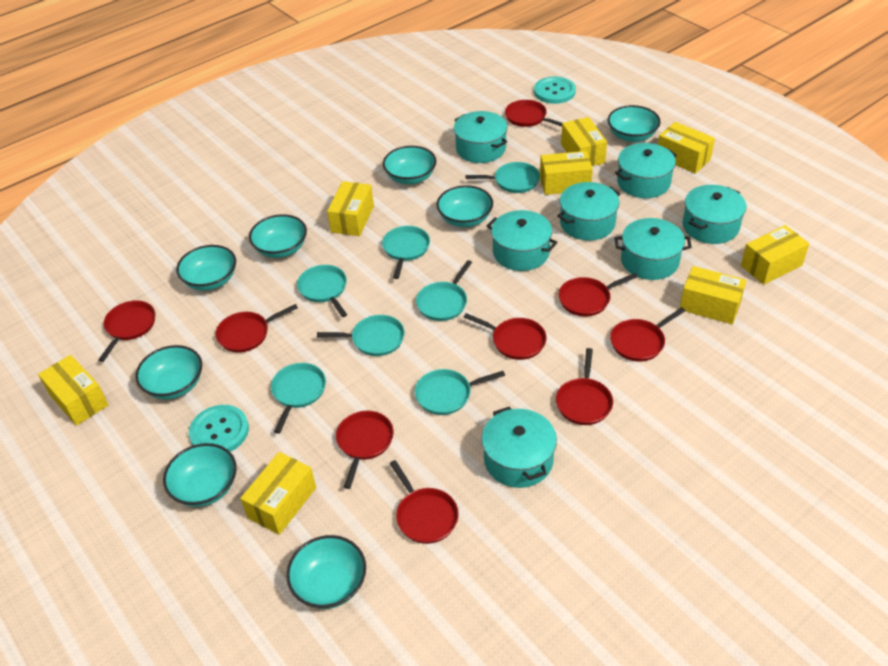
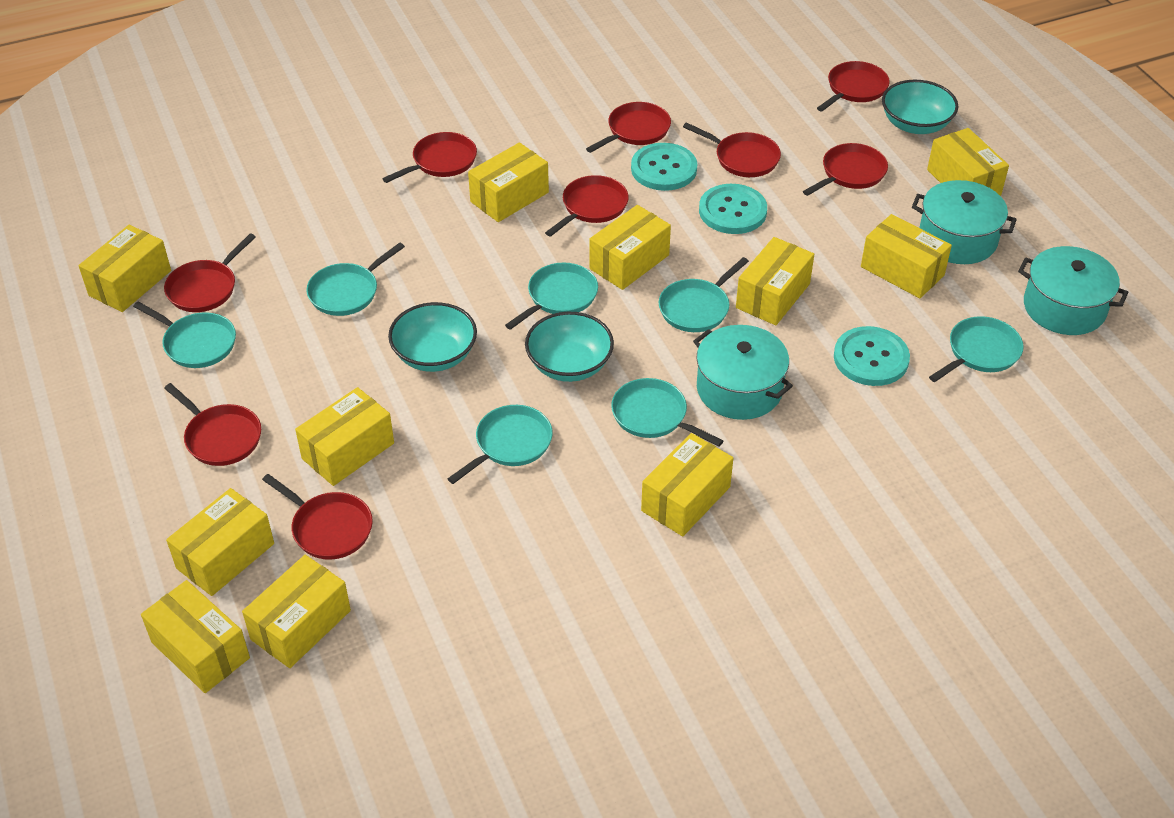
turquoise bowl: 8 -> 3
turquoise button: 2 -> 3
turquoise pot: 7 -> 3
yellow box: 8 -> 11

